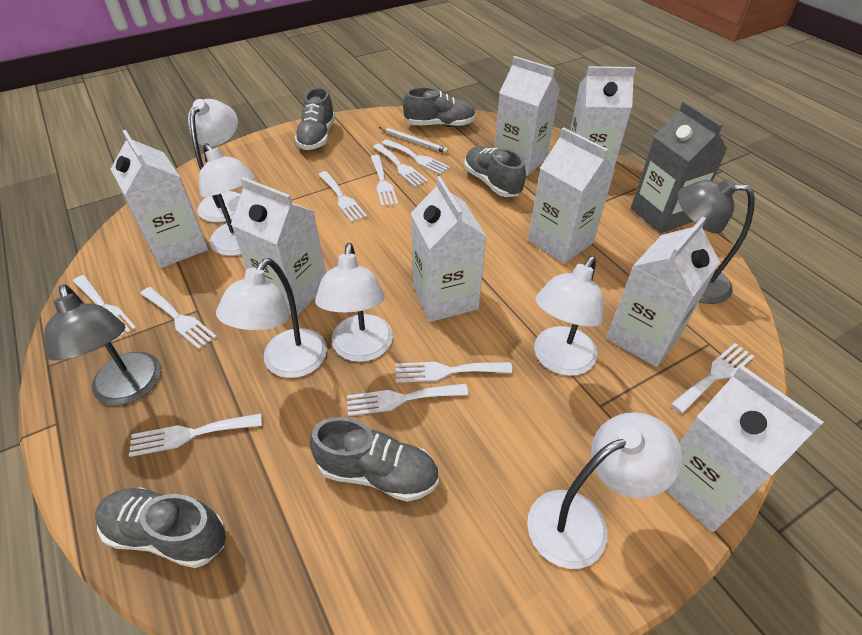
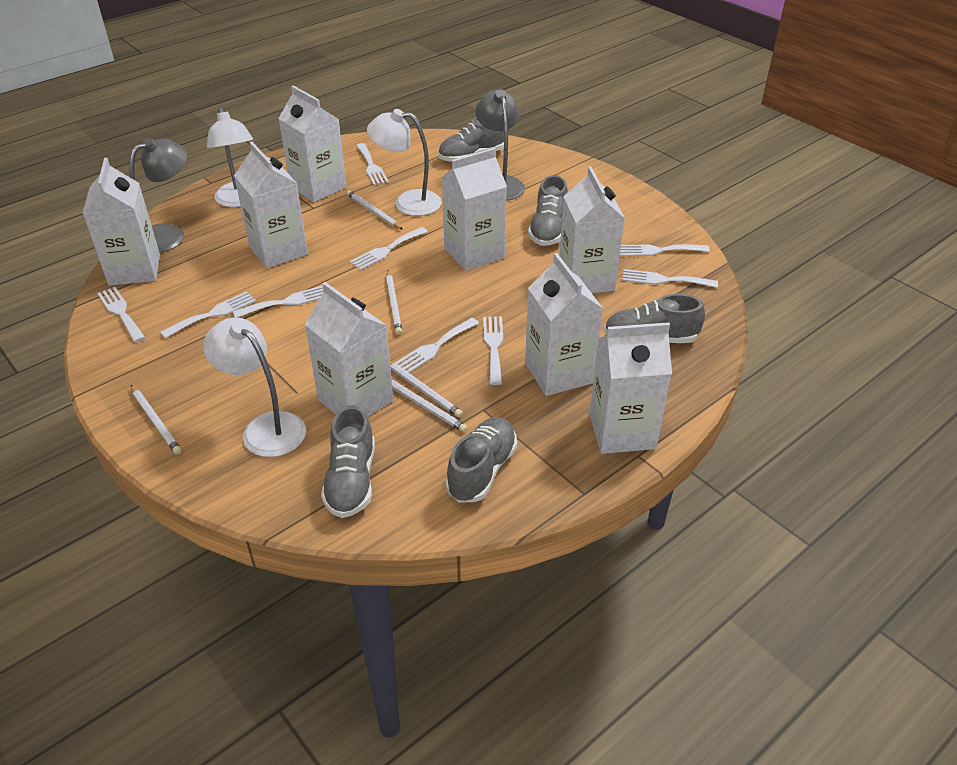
grey carton: 1 -> 0
white fork: 10 -> 9
white lamp: 6 -> 3
white pencil: 1 -> 5

